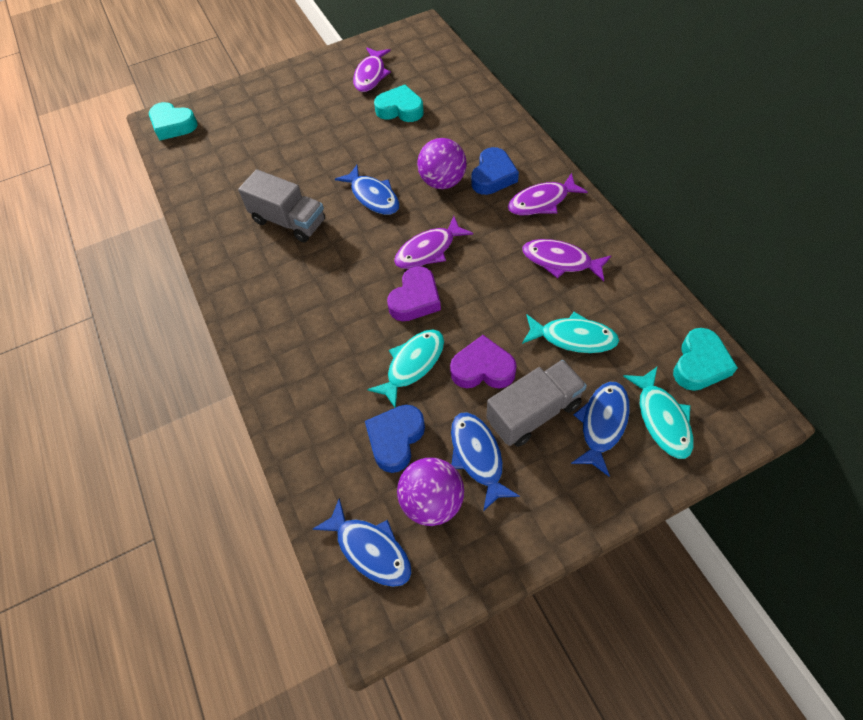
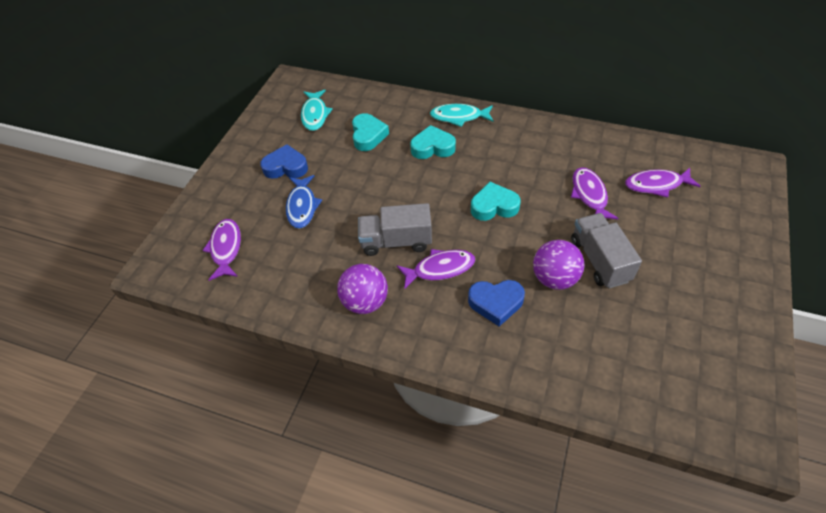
blue fish: 4 -> 1
purple heart: 2 -> 0
turquoise fish: 3 -> 2

